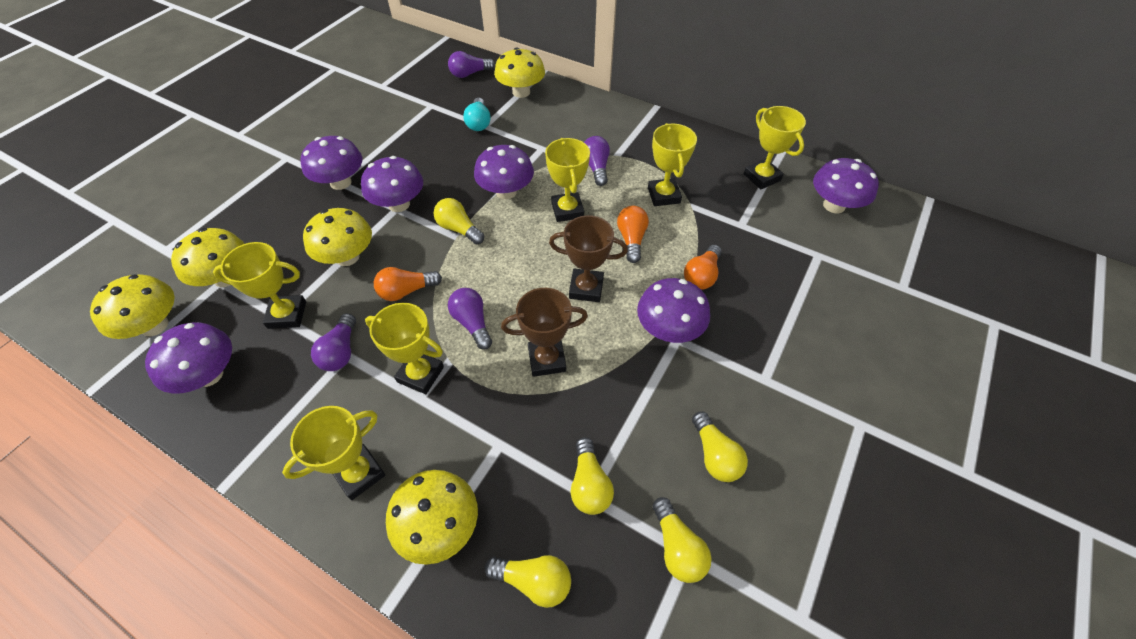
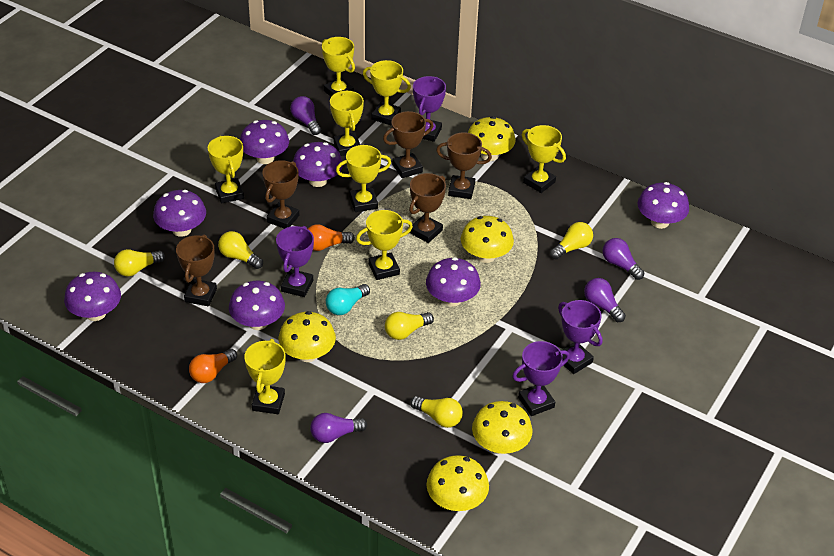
brown trophy: 2 -> 5
orange light bulb: 3 -> 2
purple mushroom: 6 -> 7
purple trophy: 0 -> 4
yellow trophy: 6 -> 8

